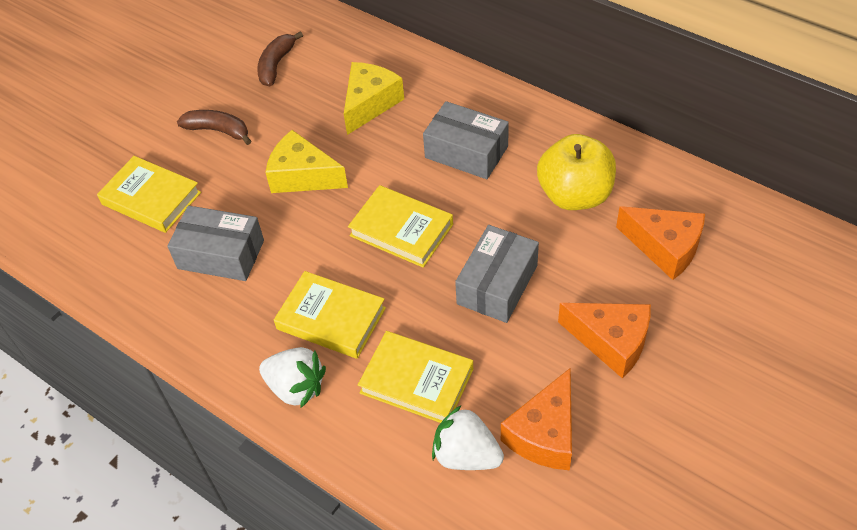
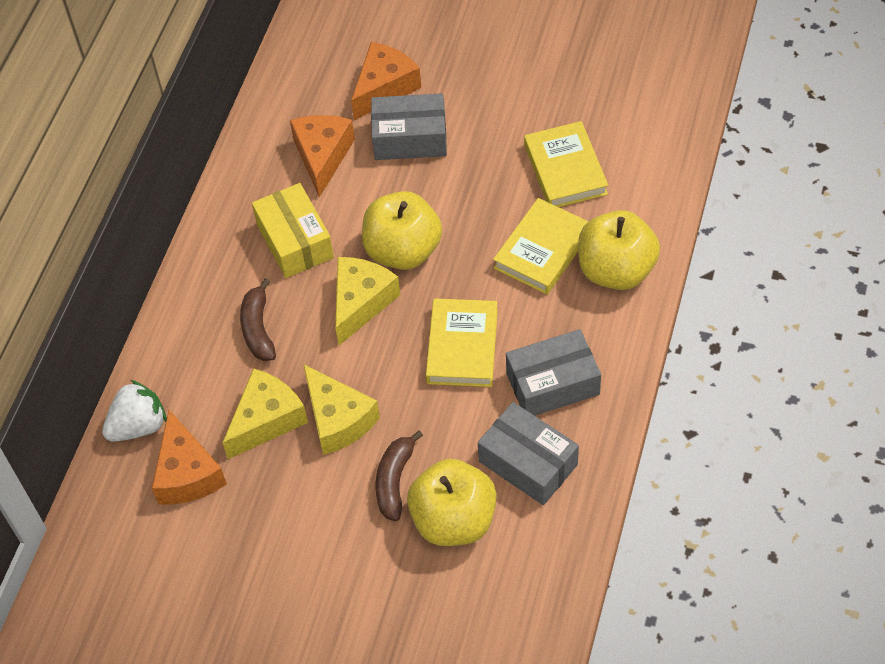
white strawberry: 2 -> 1
yellow apple: 1 -> 3
yellow book: 4 -> 3
yellow box: 0 -> 1
yellow cheese: 2 -> 3

